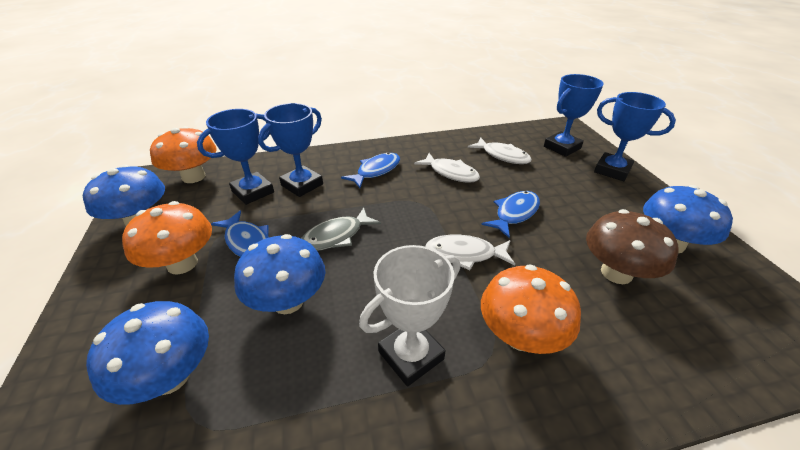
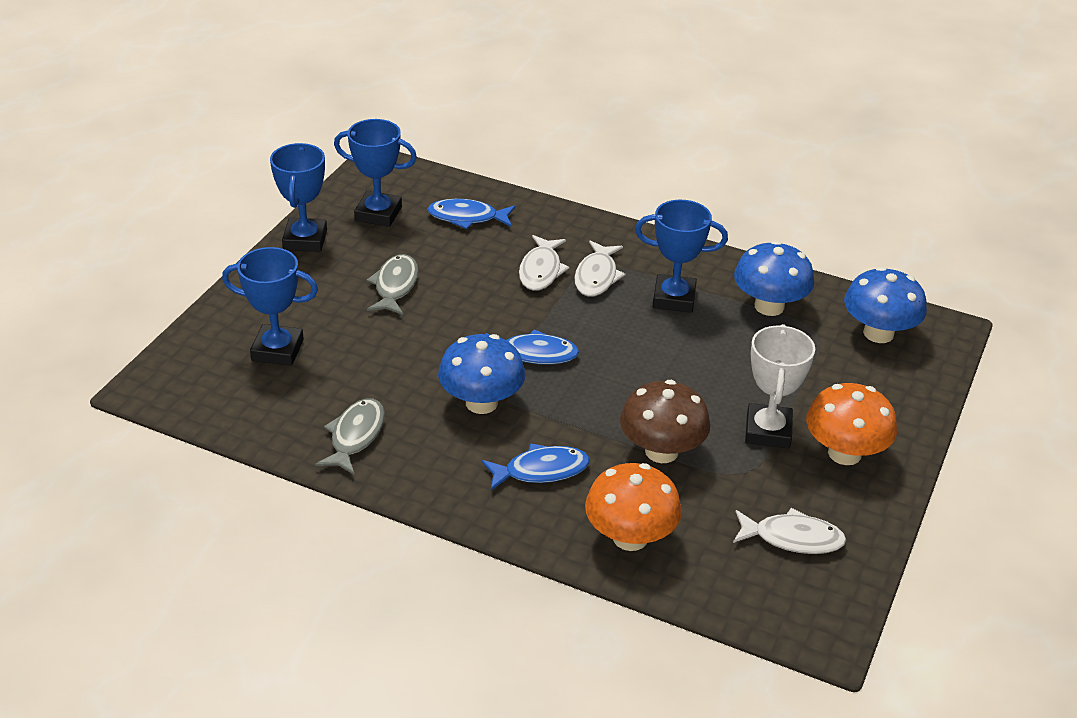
blue mushroom: 4 -> 3
grey fish: 1 -> 2
orange mushroom: 3 -> 2

